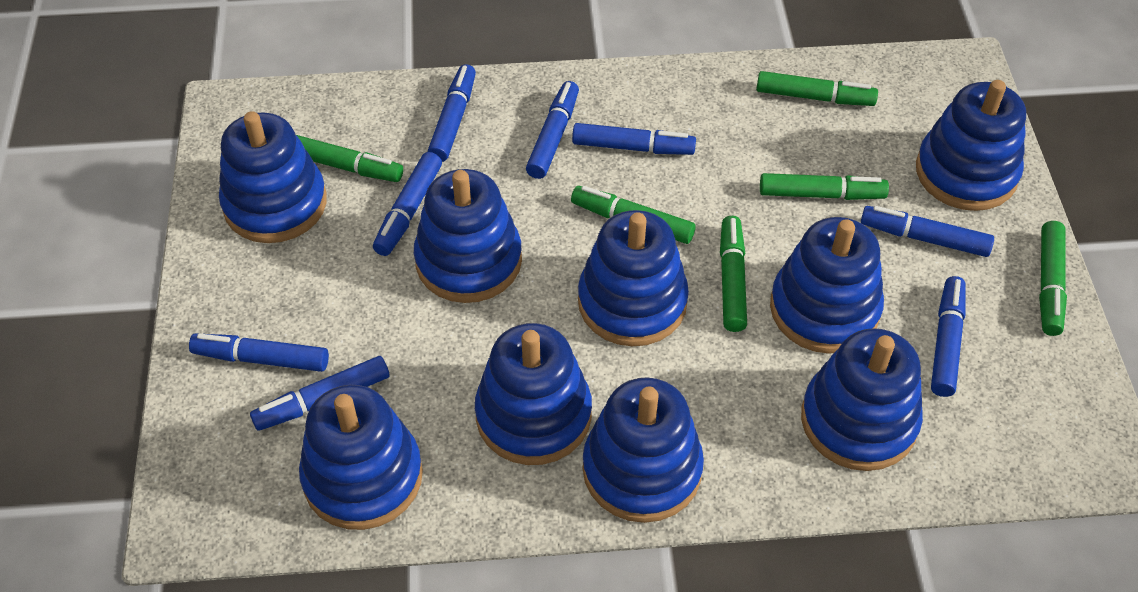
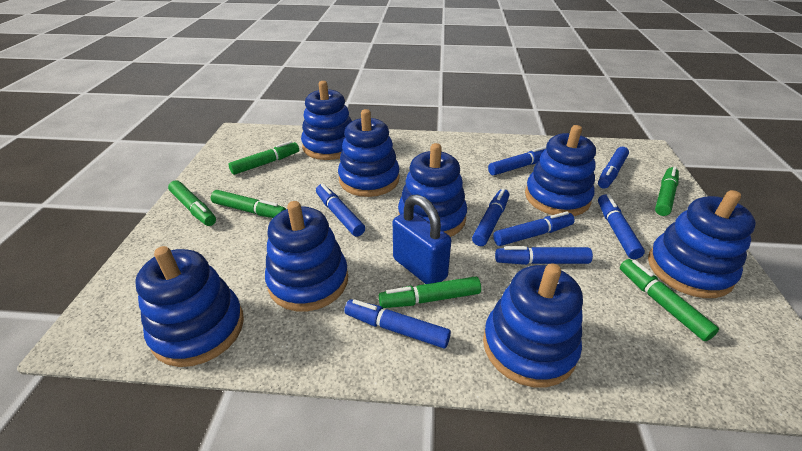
blue padlock: 0 -> 1
blue stacking toy: 9 -> 8

